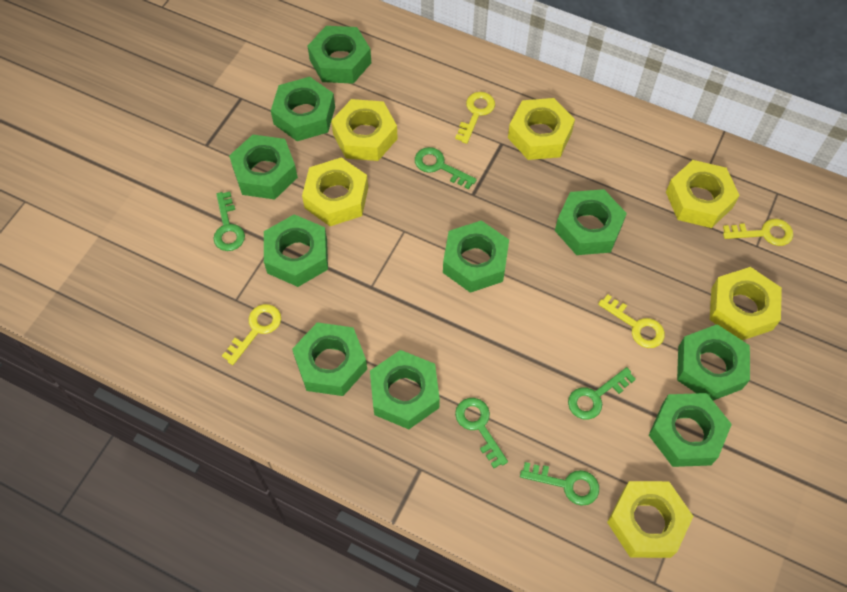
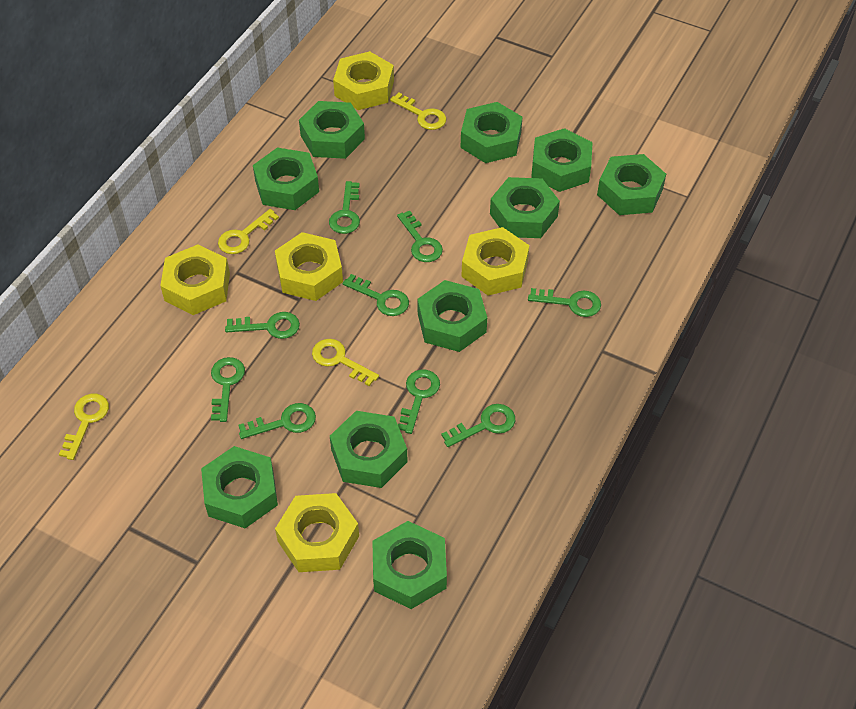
green key: 5 -> 9
yellow nut: 6 -> 5

